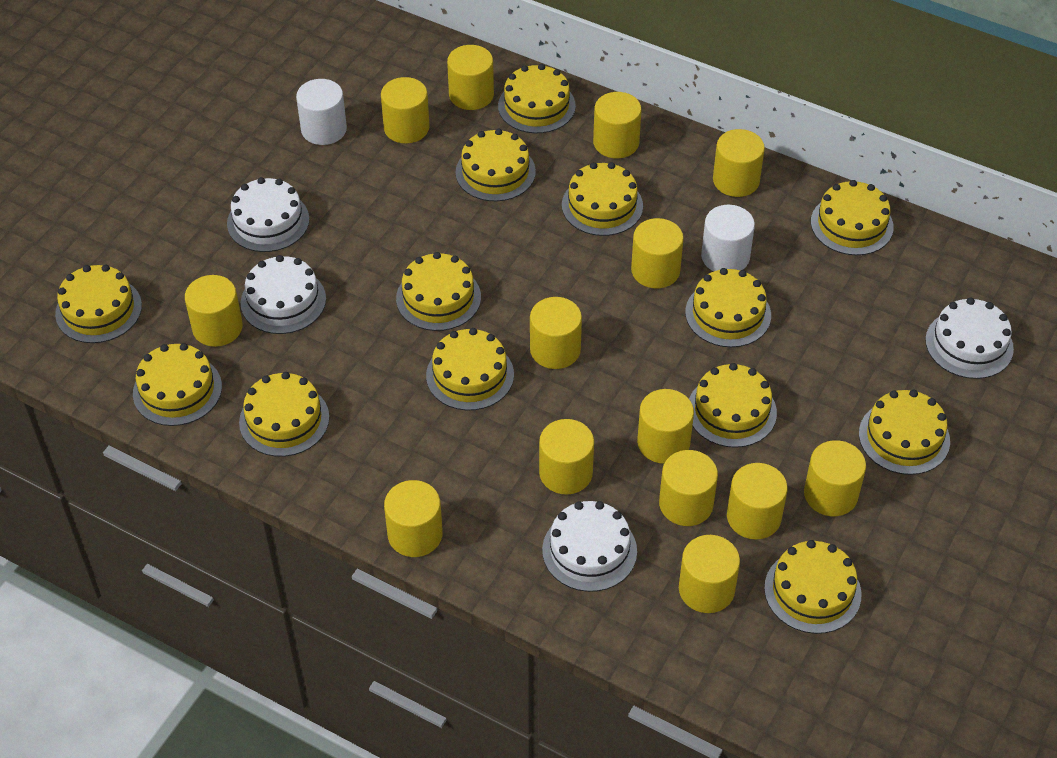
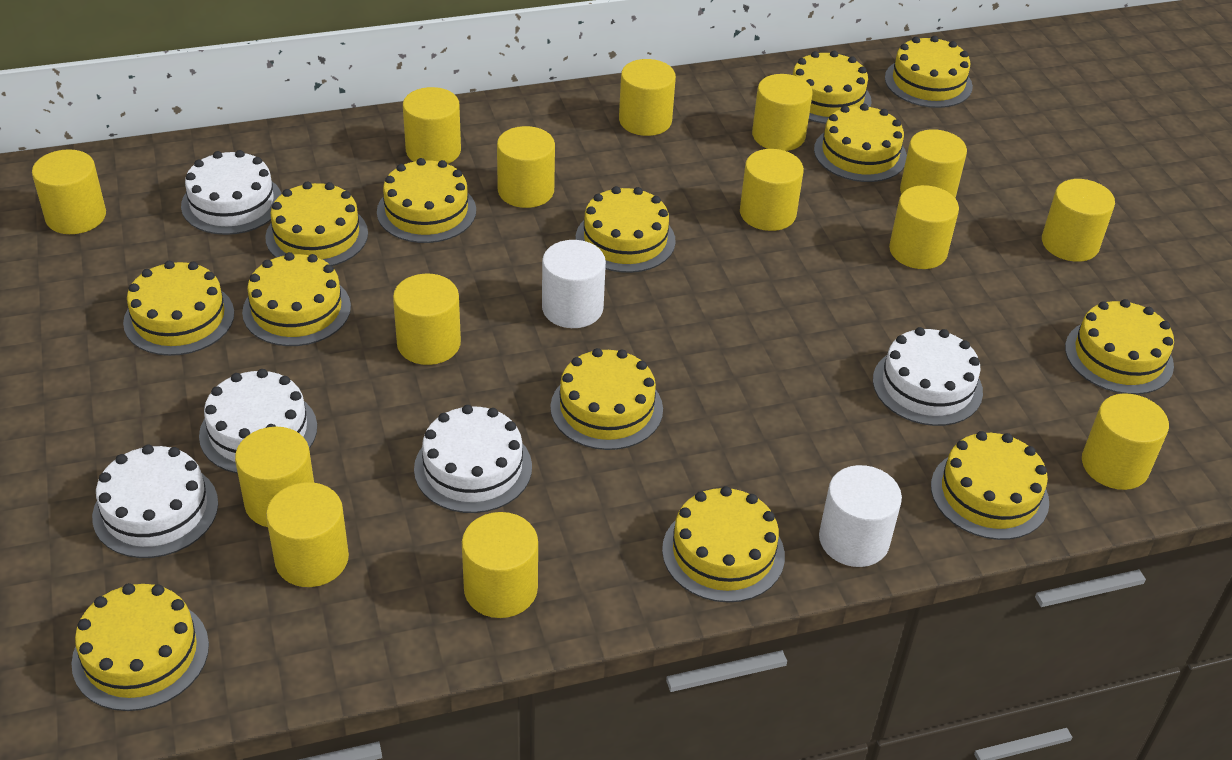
white cake: 4 -> 5

